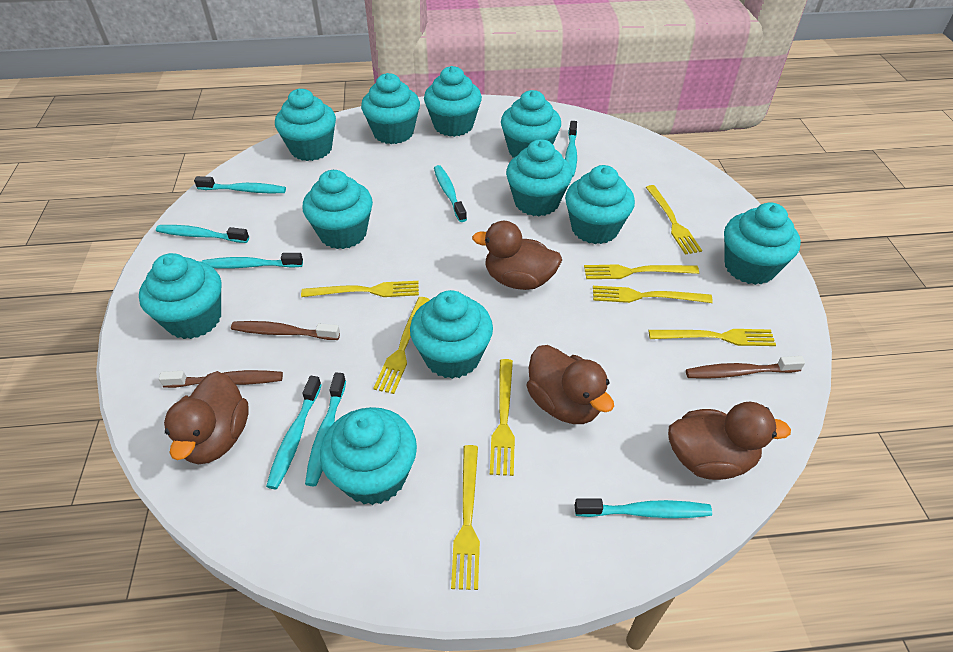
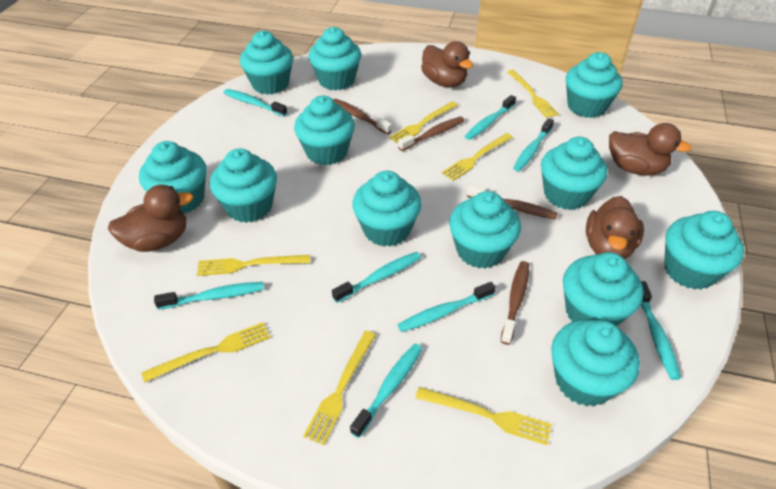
brown toothbrush: 3 -> 4
turquoise cupcake: 11 -> 12
yellow fork: 8 -> 7

